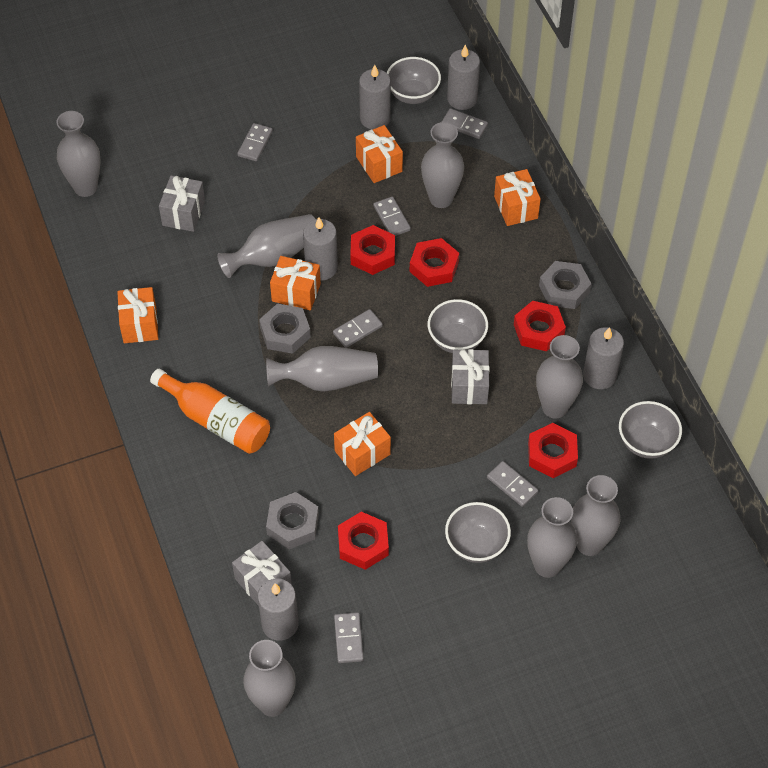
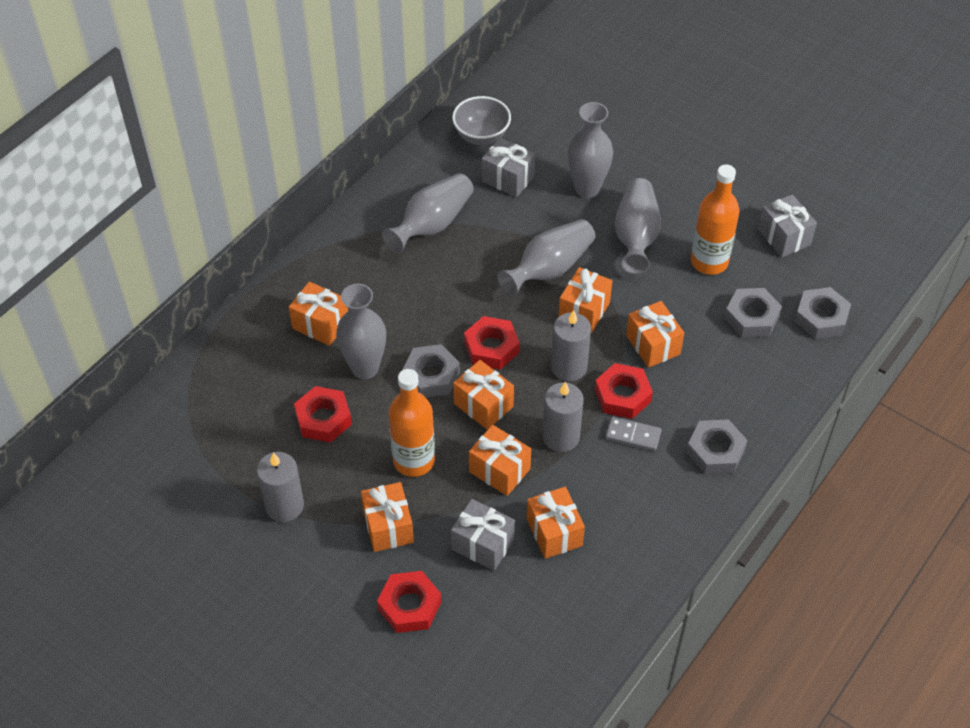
grey bowl: 4 -> 1
grey candle: 5 -> 3
grey domino: 6 -> 1
grey nut: 3 -> 4
grey vase: 8 -> 5
orange bottle: 1 -> 2
orange gift: 5 -> 7
red nut: 5 -> 4

